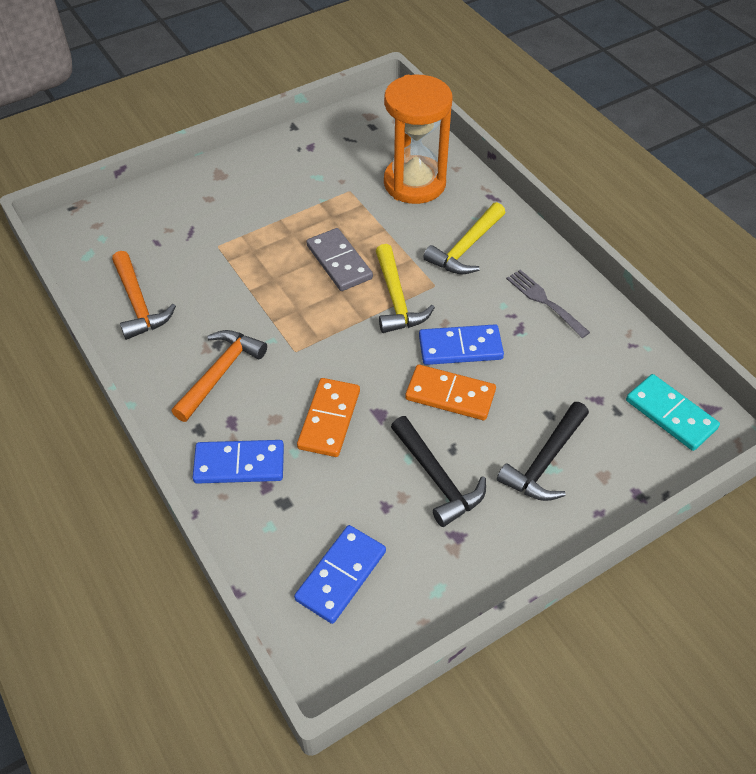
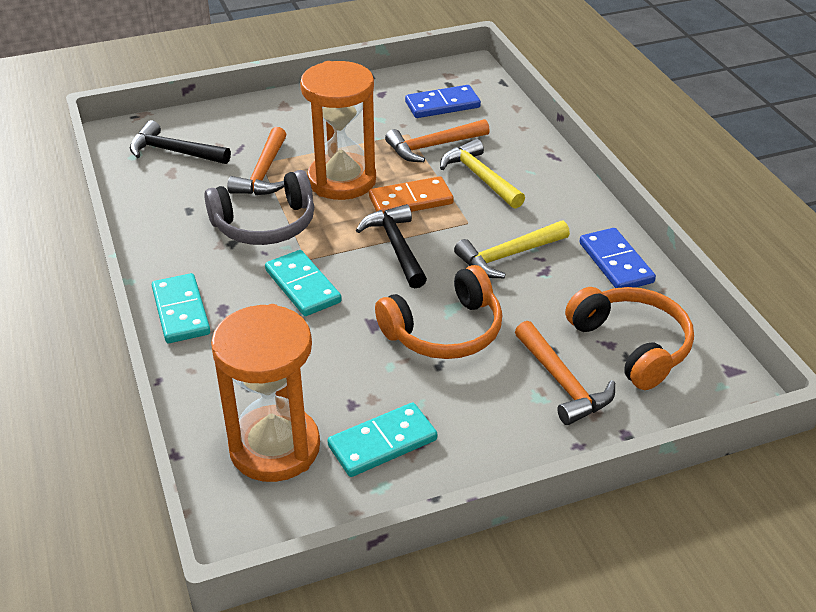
blue domino: 3 -> 2
grey domino: 1 -> 0
grey fork: 1 -> 0
grey headphones: 0 -> 1
orange domino: 2 -> 1
orange hammer: 2 -> 3
orange headphones: 0 -> 2
orange hourglass: 1 -> 2
turquoise domino: 1 -> 3

